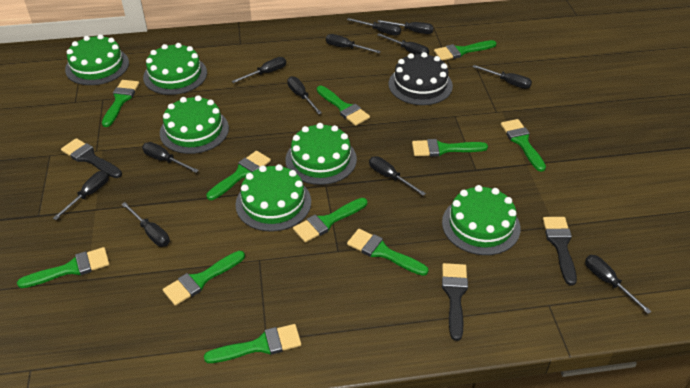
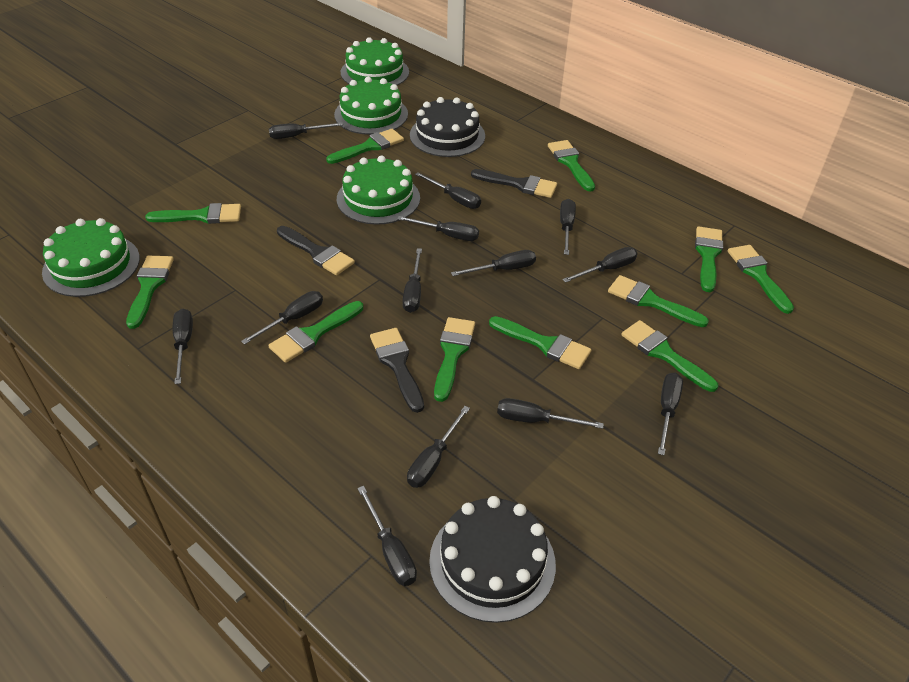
black cake: 1 -> 2
black screwdriver: 12 -> 13
green cake: 6 -> 4

